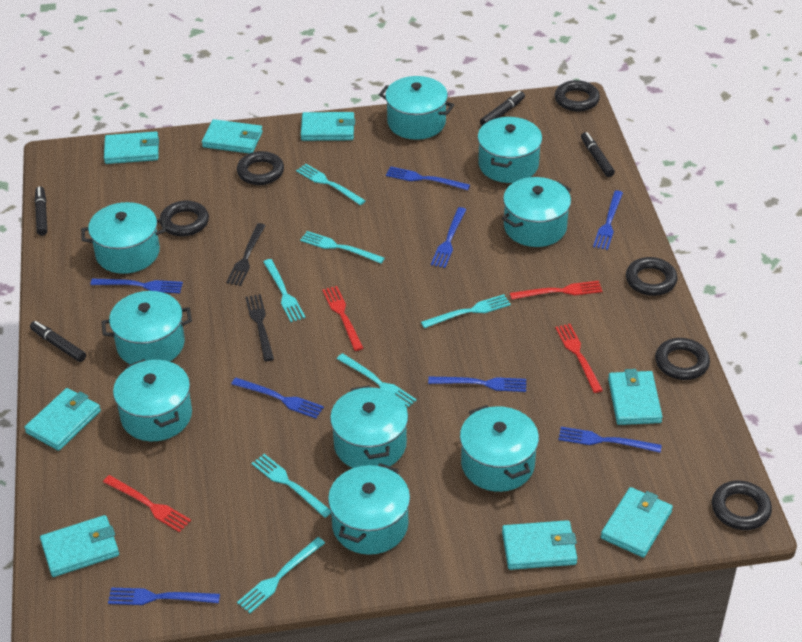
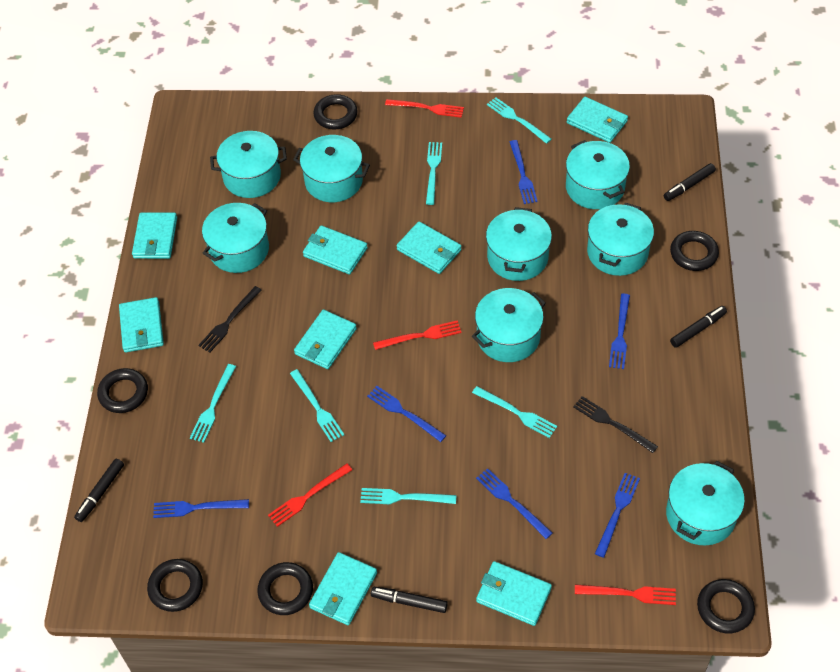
blue fork: 8 -> 6
turquoise fork: 7 -> 6
turquoise pot: 9 -> 8

